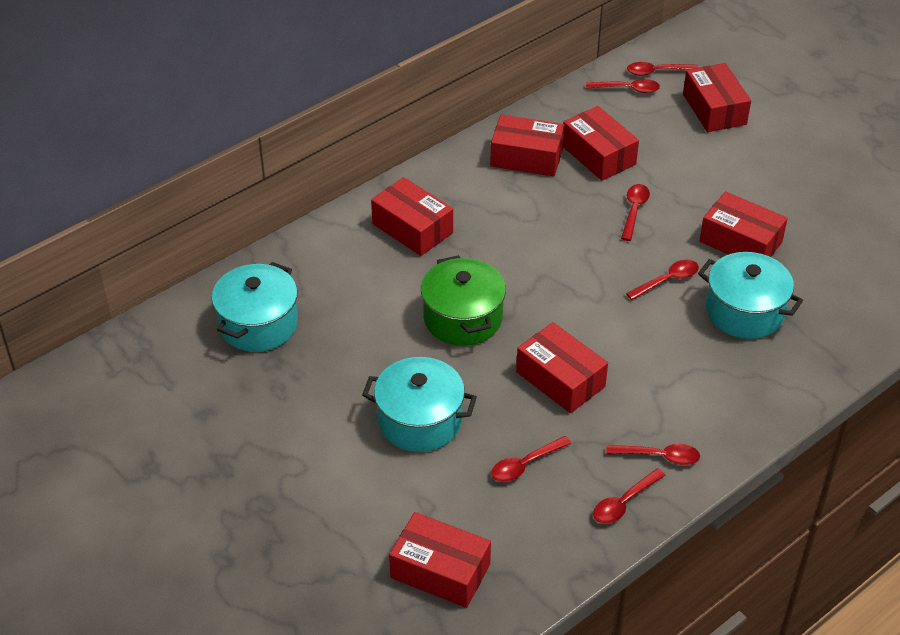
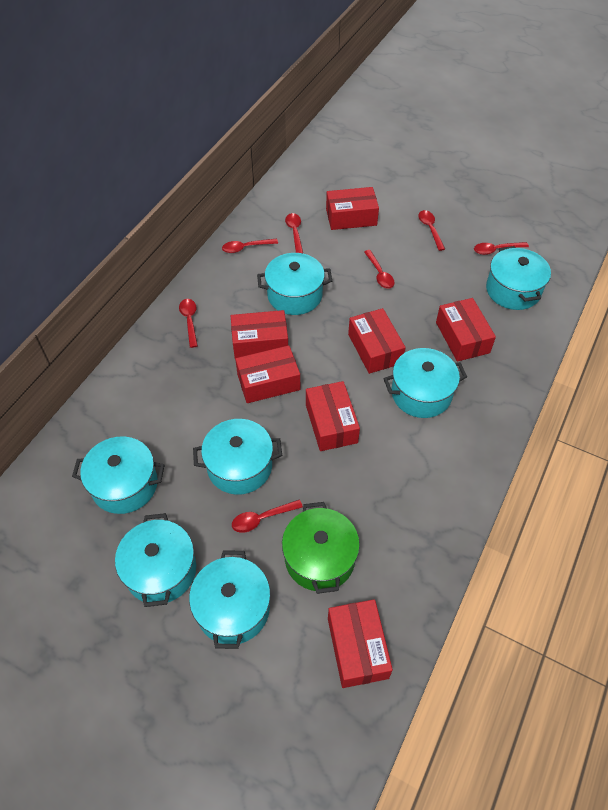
turquoise pot: 3 -> 7

